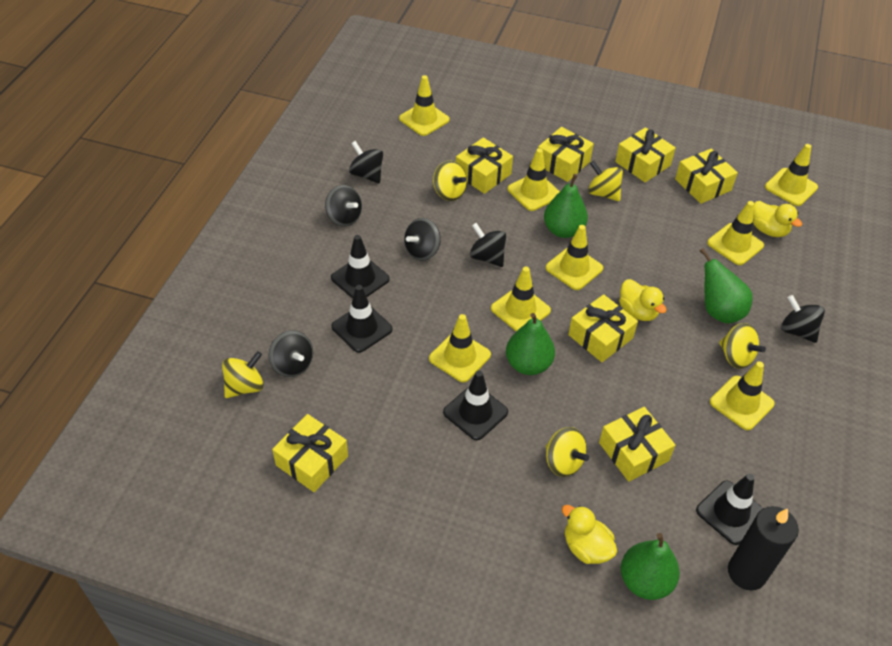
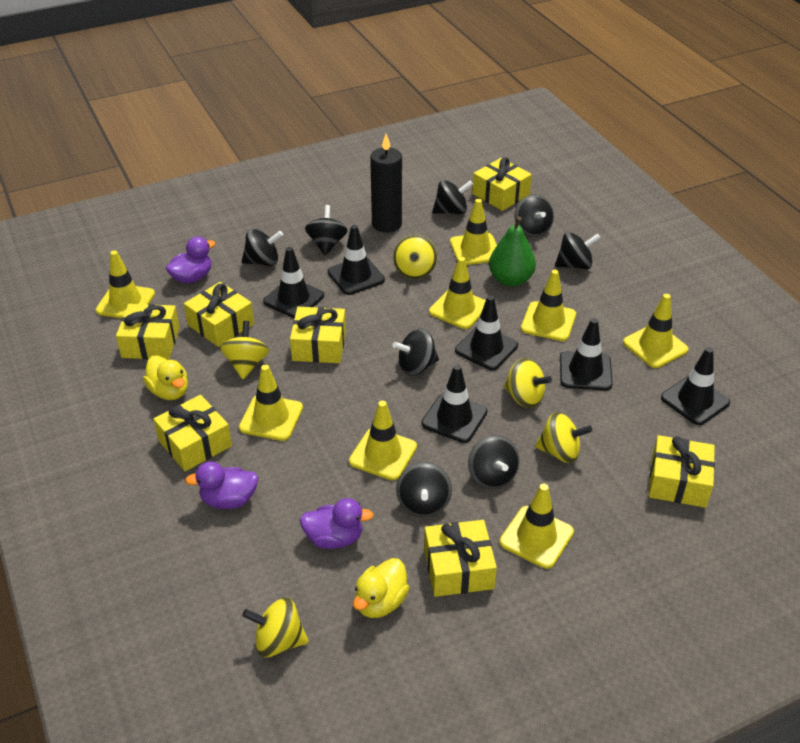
black spinning top: 6 -> 8
black traffic cone: 4 -> 6
green pear: 4 -> 1
purple duck: 0 -> 3
yellow duck: 3 -> 2

